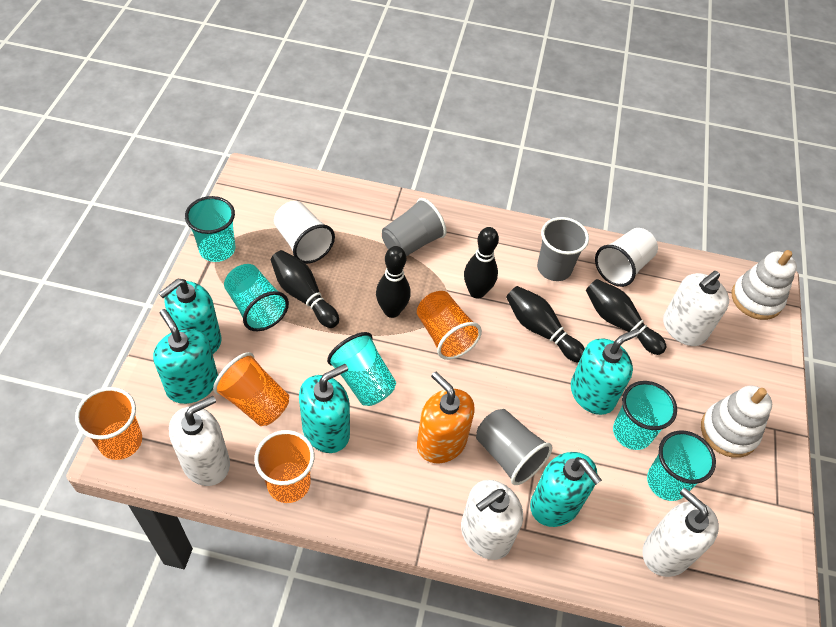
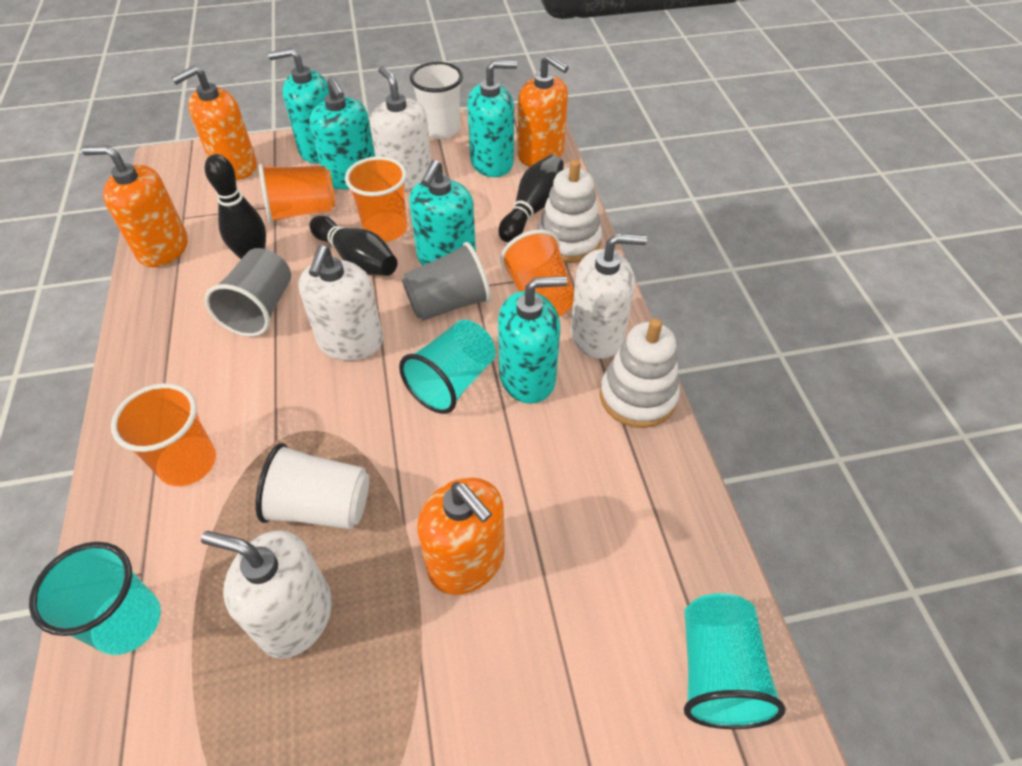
black bowling pin: 5 -> 3
grey cup: 3 -> 2
orange soap dispenser: 1 -> 4
turquoise cup: 5 -> 3

